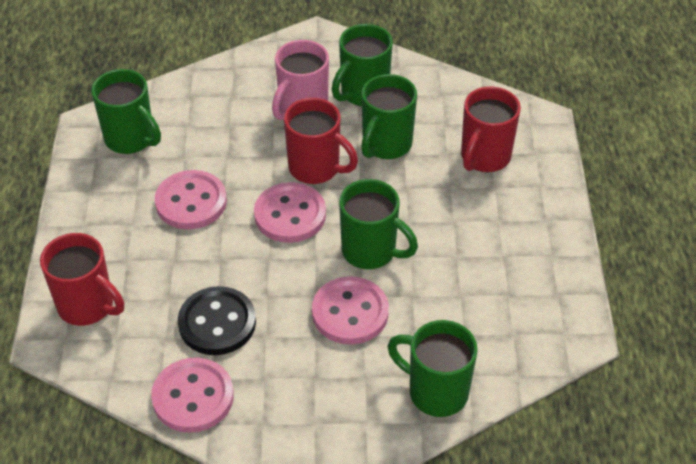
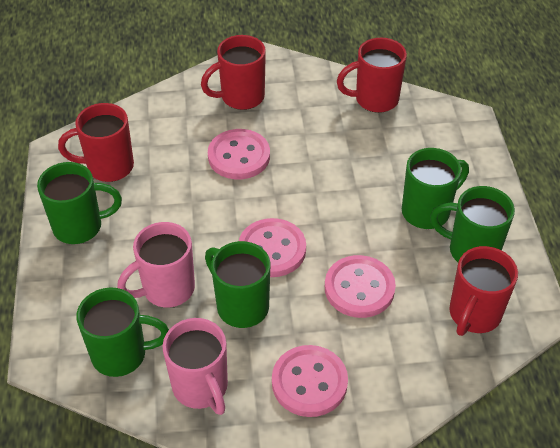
black button: 1 -> 0
pink mug: 1 -> 2
red mug: 3 -> 4

